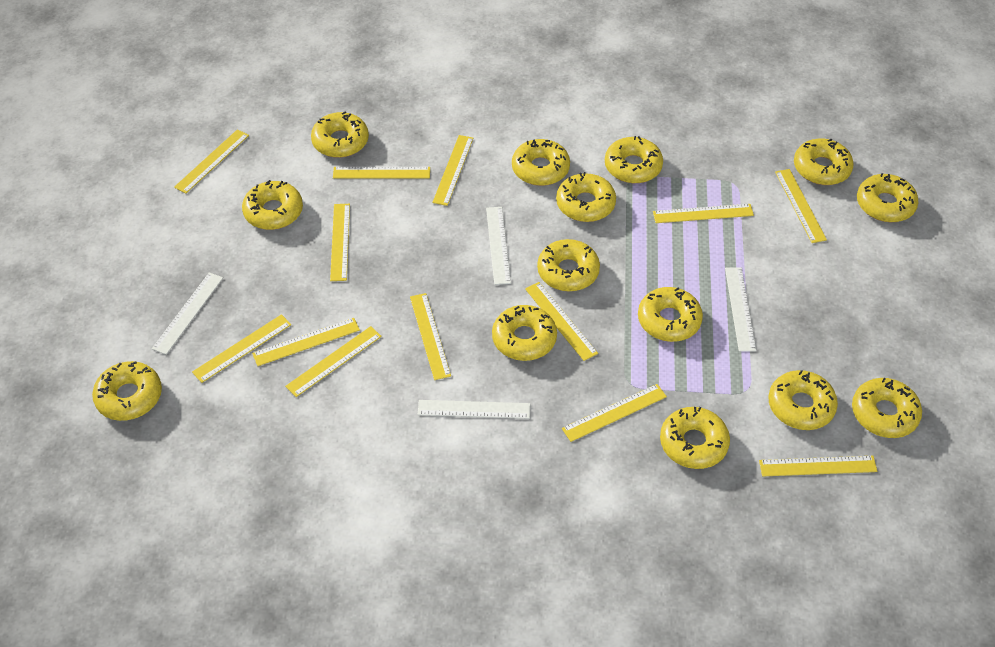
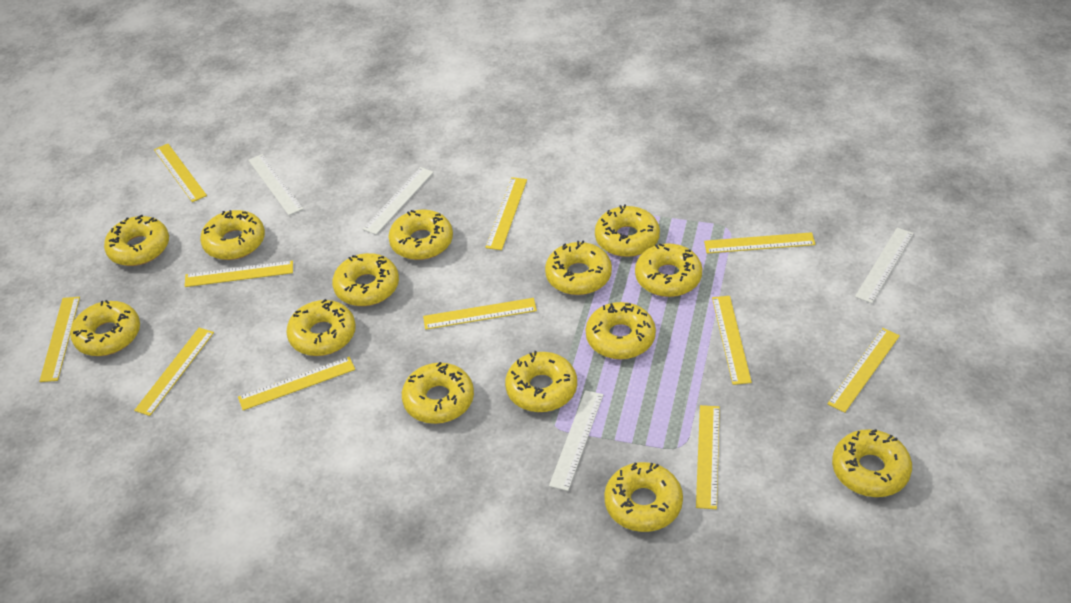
yellow ruler: 13 -> 11

